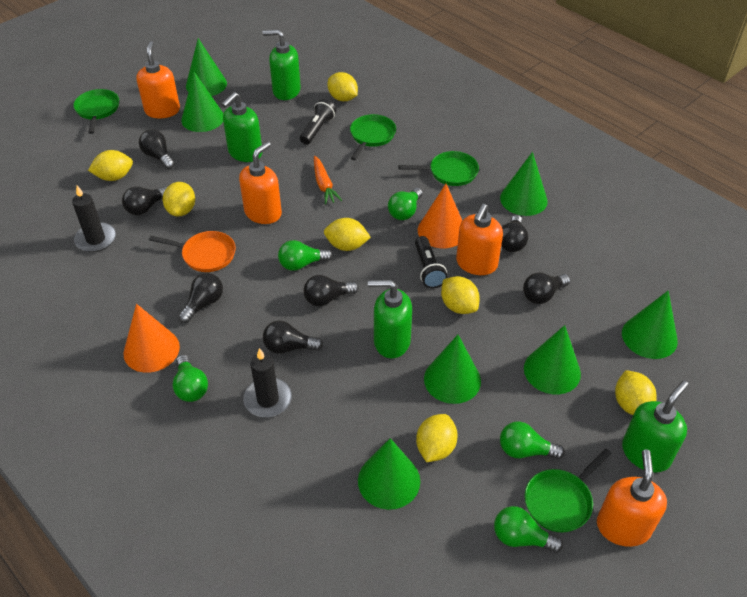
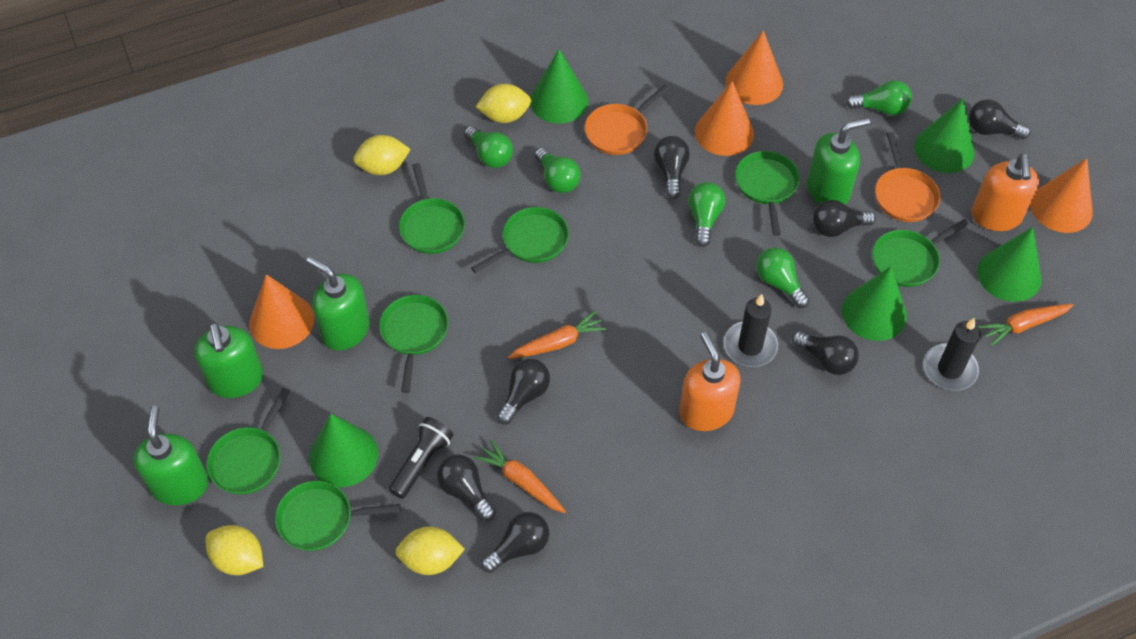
black flashlight: 2 -> 1
green cone: 7 -> 5
green pan: 4 -> 7
orange carrot: 1 -> 3
orange cone: 2 -> 4
orange pan: 1 -> 2
orange soap dispenser: 4 -> 2
yellow lemon: 7 -> 4

